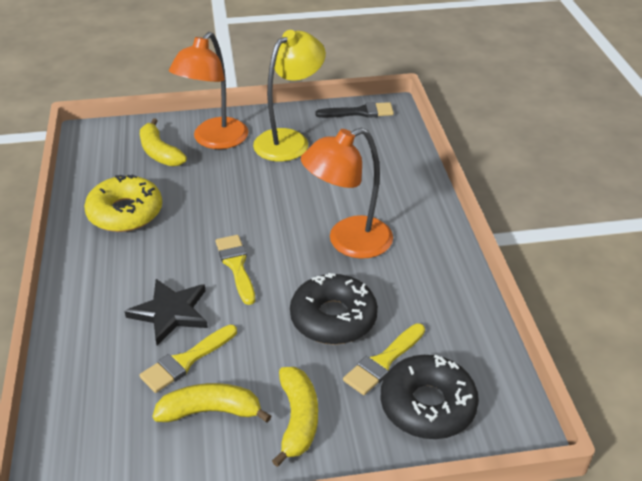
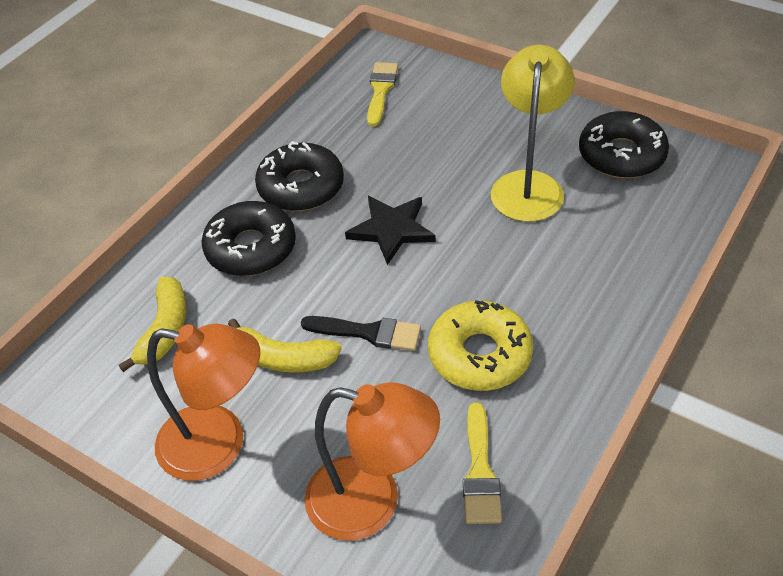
black donut: 2 -> 3
yellow banana: 3 -> 2
yellow brush: 3 -> 2

